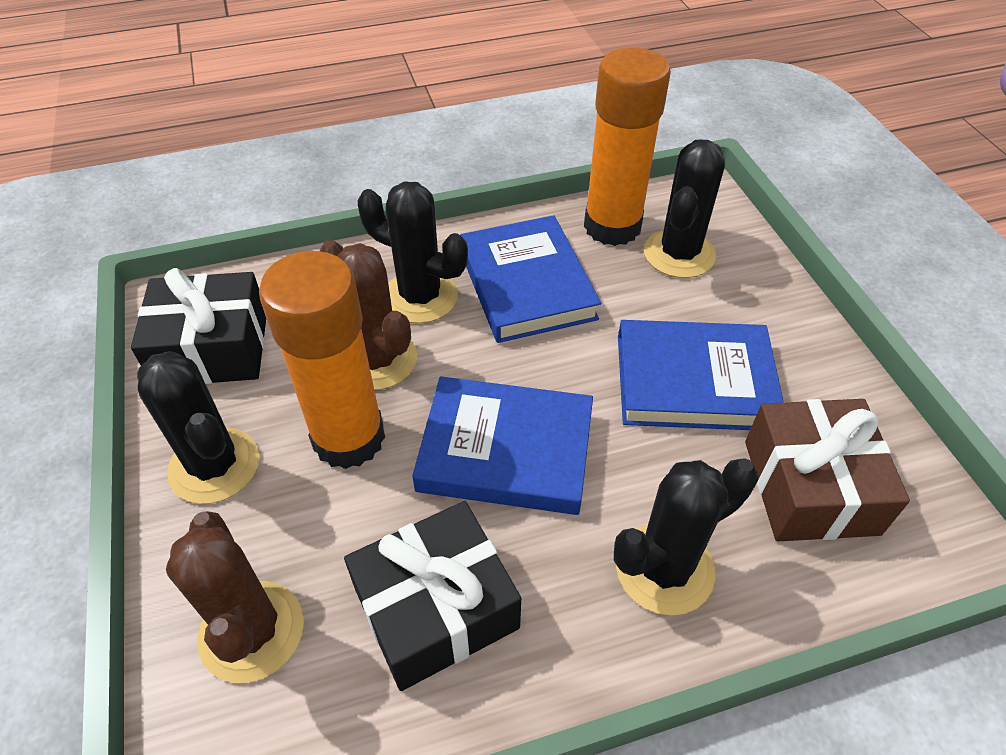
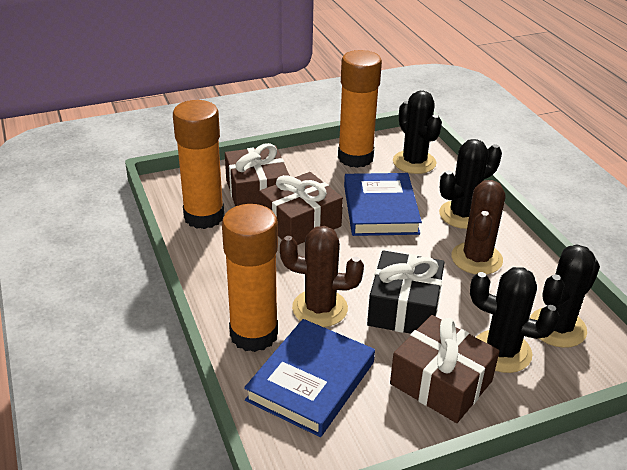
black gift: 2 -> 1
blue book: 3 -> 2
brown gift: 1 -> 3
orange glue stick: 2 -> 3

